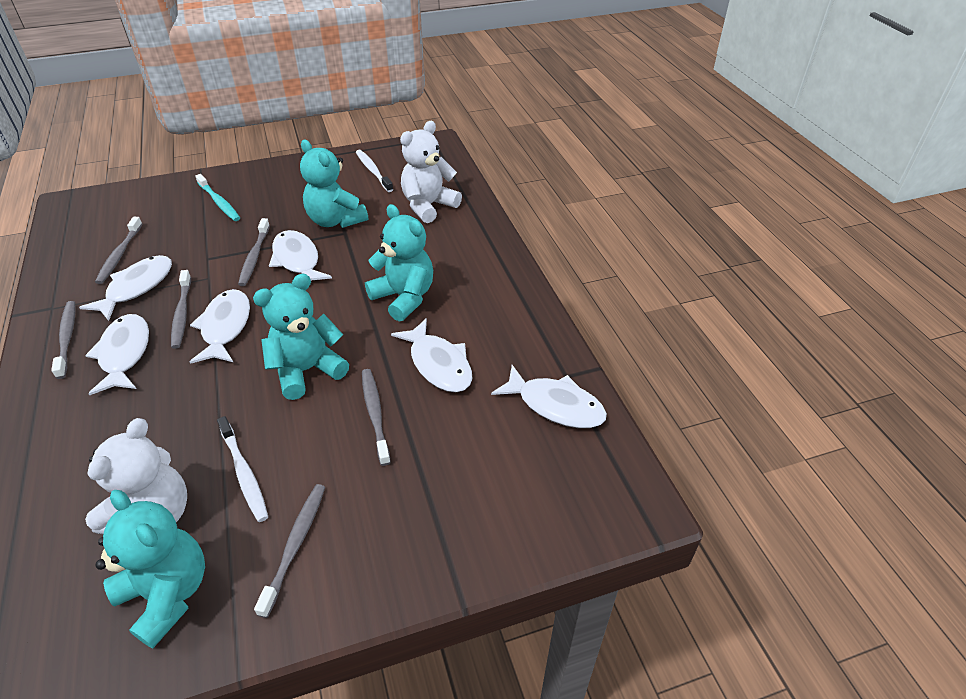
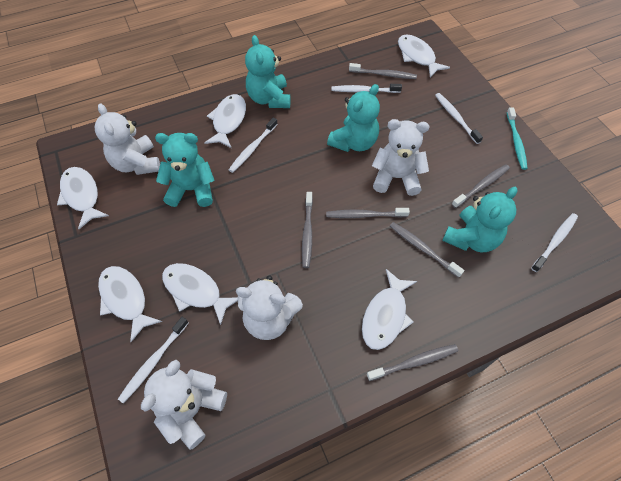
white teddy bear: 2 -> 4
white toothbrush: 2 -> 5

